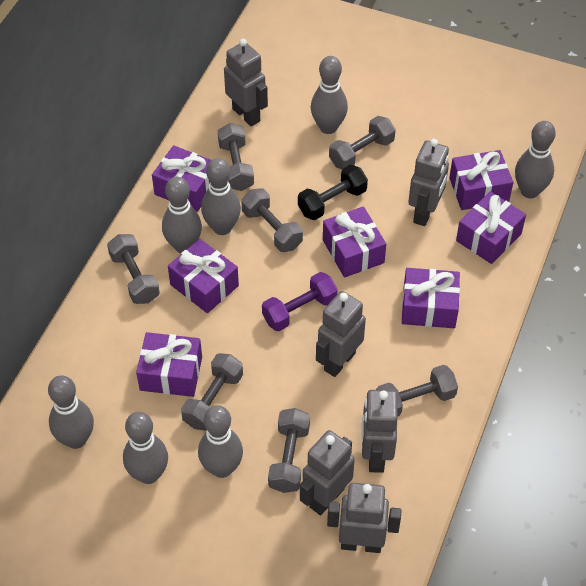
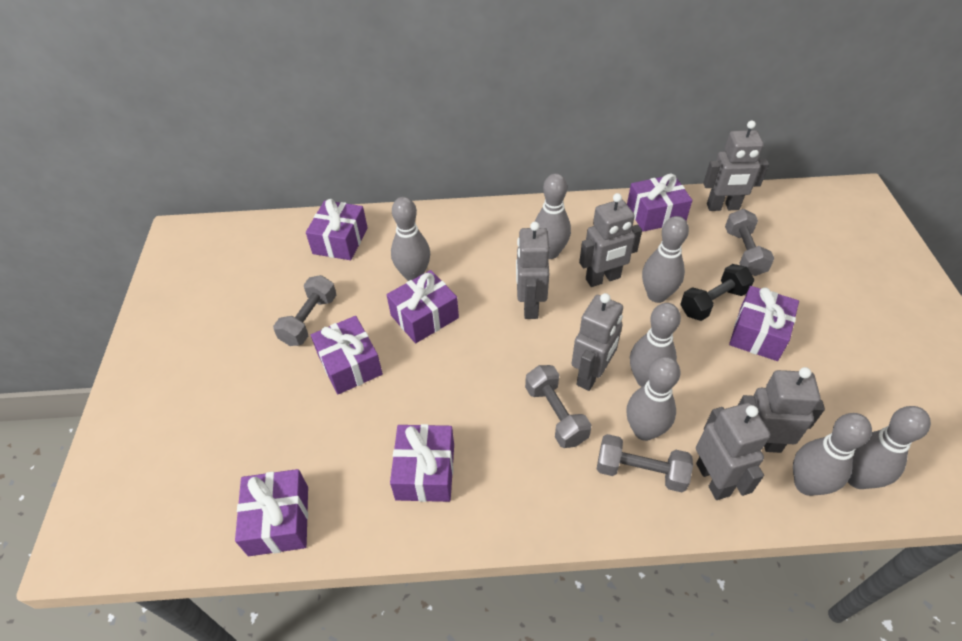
grey dumbbell: 7 -> 4
purple dumbbell: 1 -> 0

